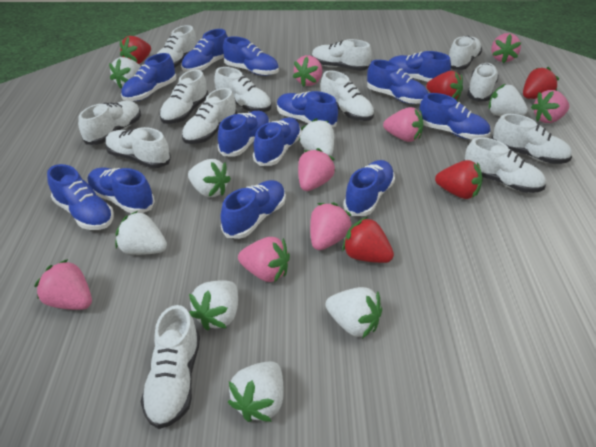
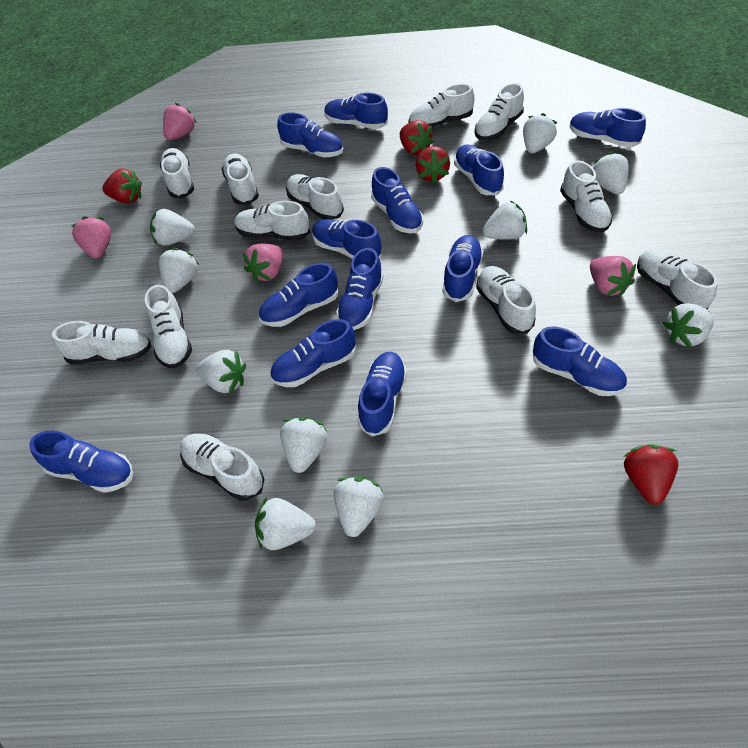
pink strawberry: 8 -> 4
red strawberry: 5 -> 4
white shoe: 13 -> 12
white strawberry: 8 -> 10

